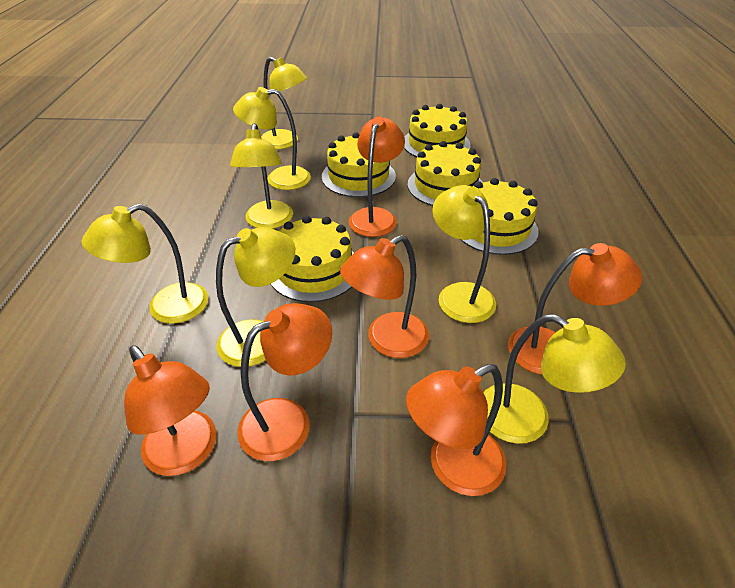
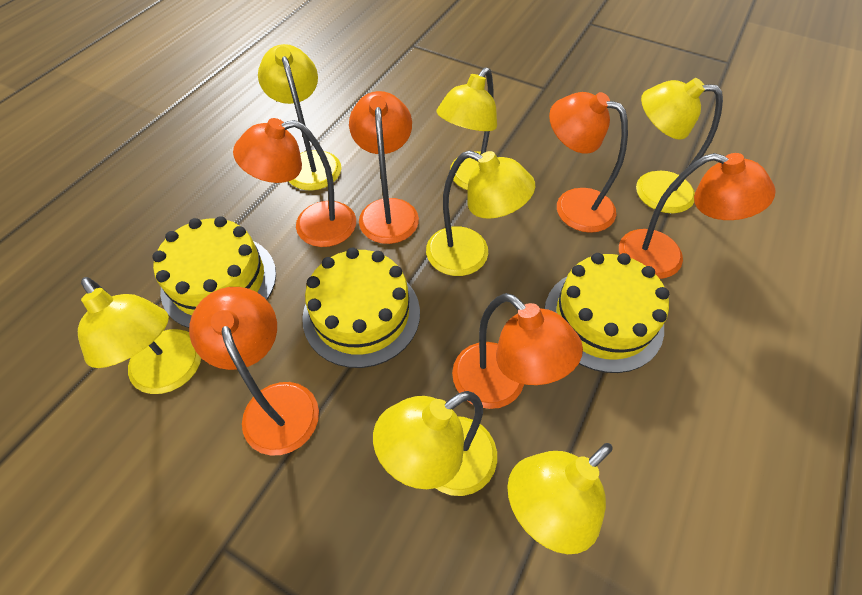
yellow cake: 5 -> 3

